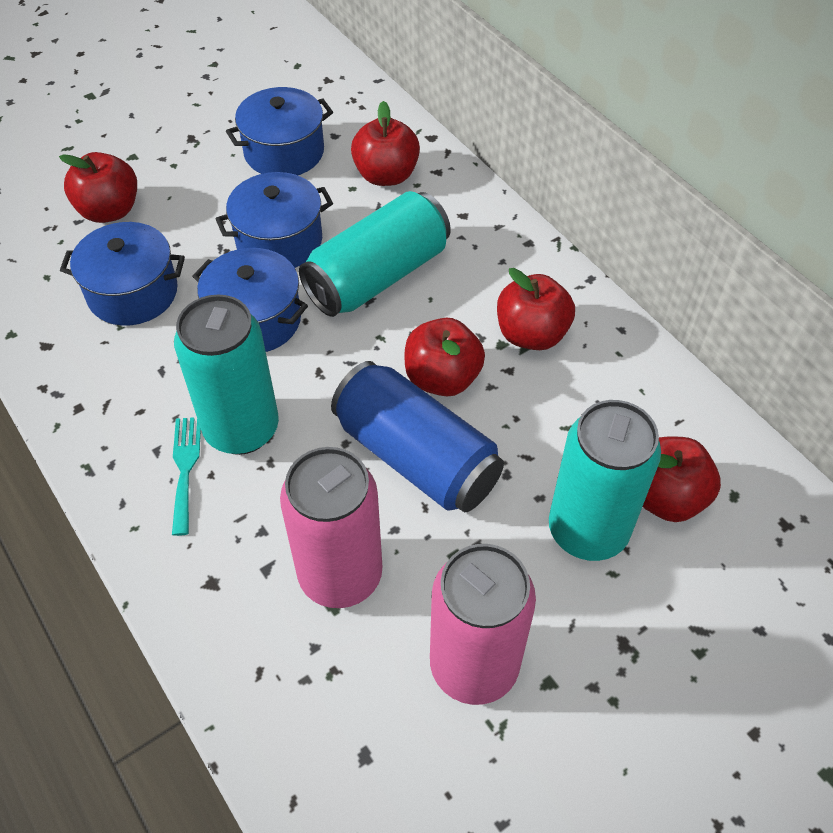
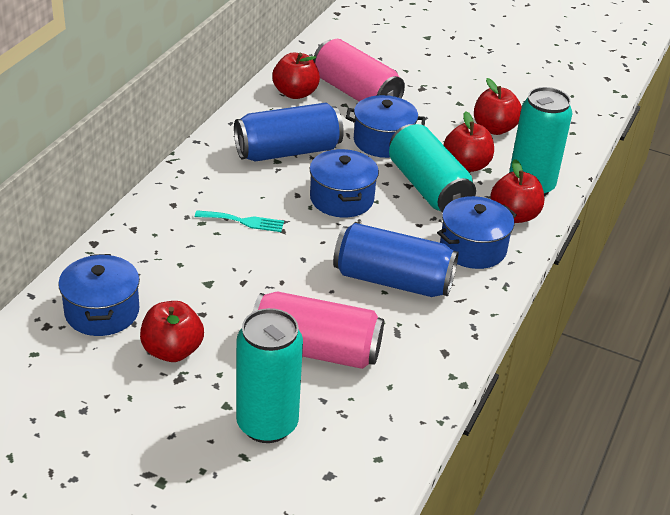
blue can: 1 -> 2

